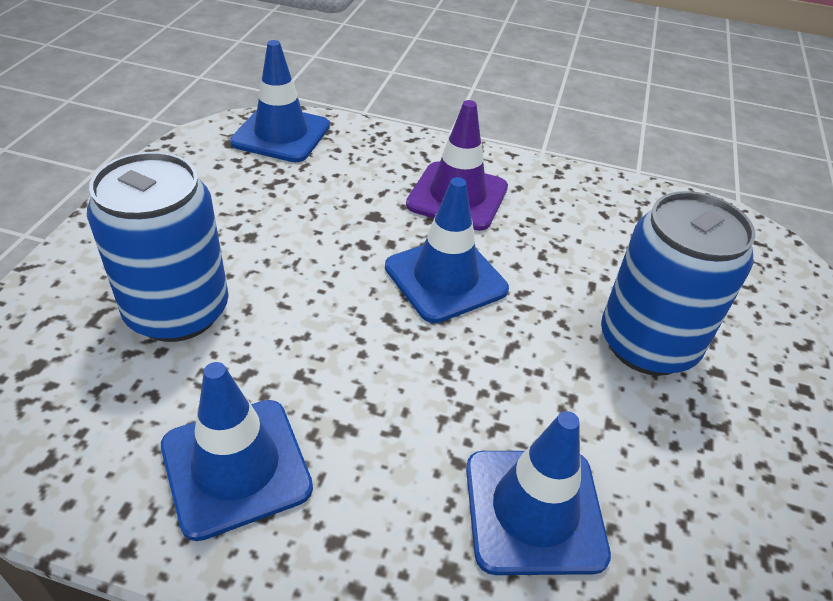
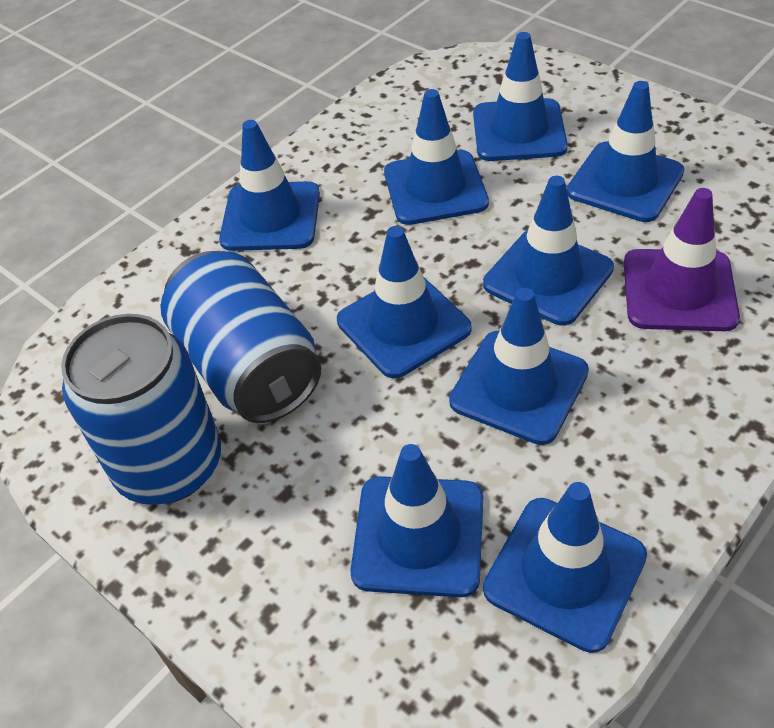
blue traffic cone: 4 -> 9

